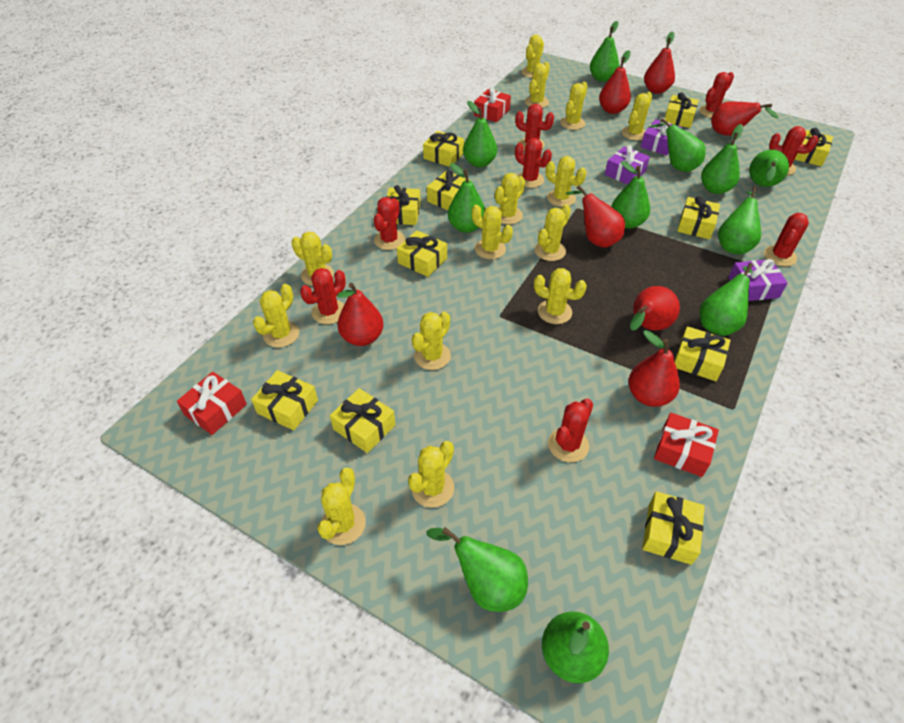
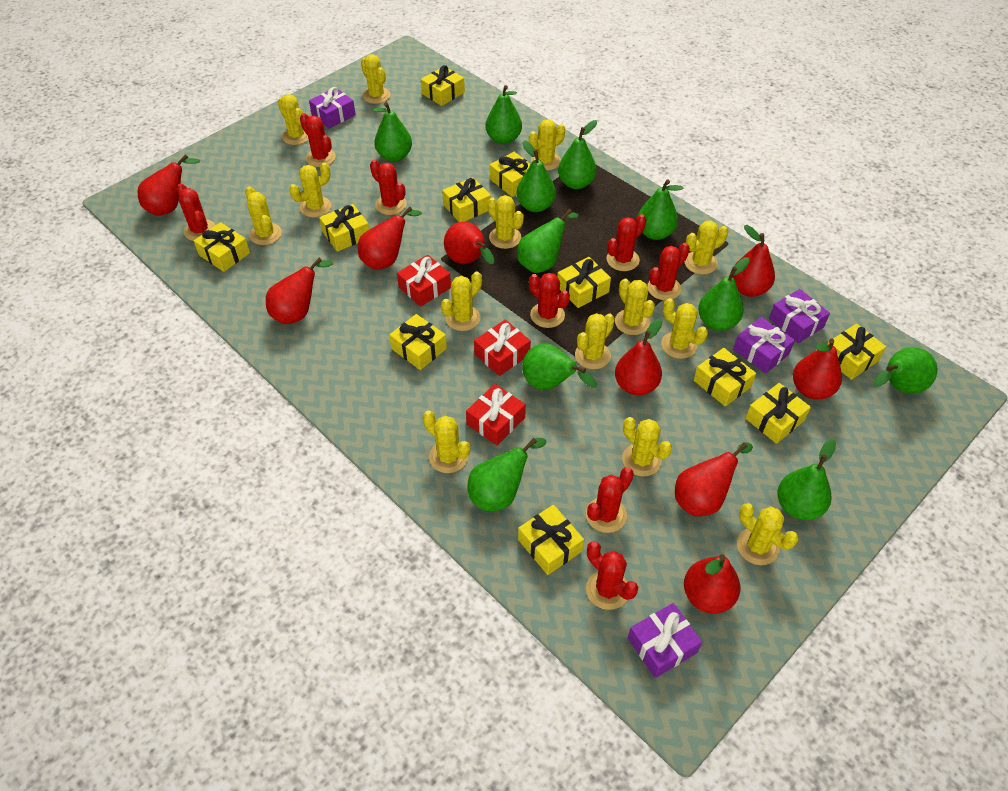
purple gift: 3 -> 4
red pear: 7 -> 9

